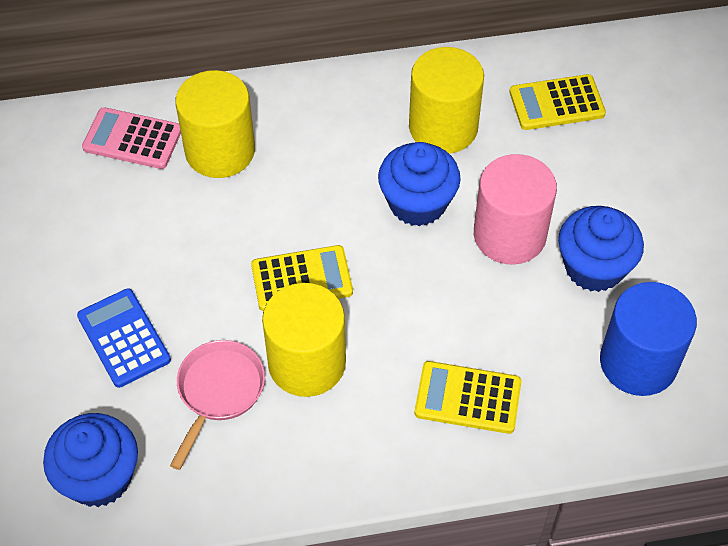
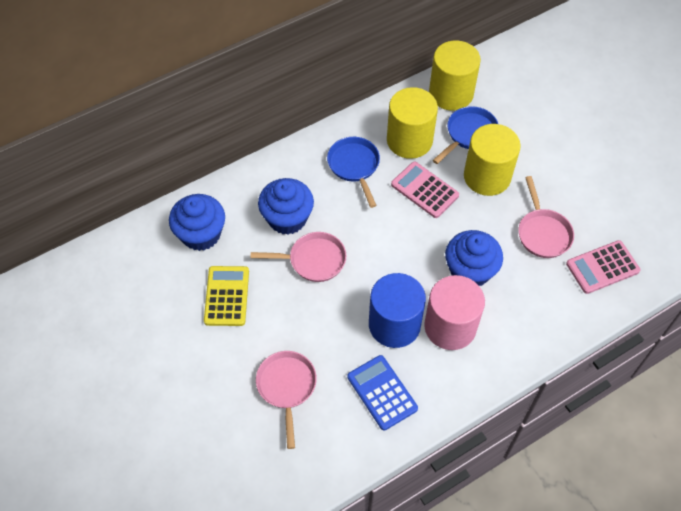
blue pan: 0 -> 2
pink calculator: 1 -> 2
pink pan: 1 -> 3
yellow calculator: 3 -> 1

